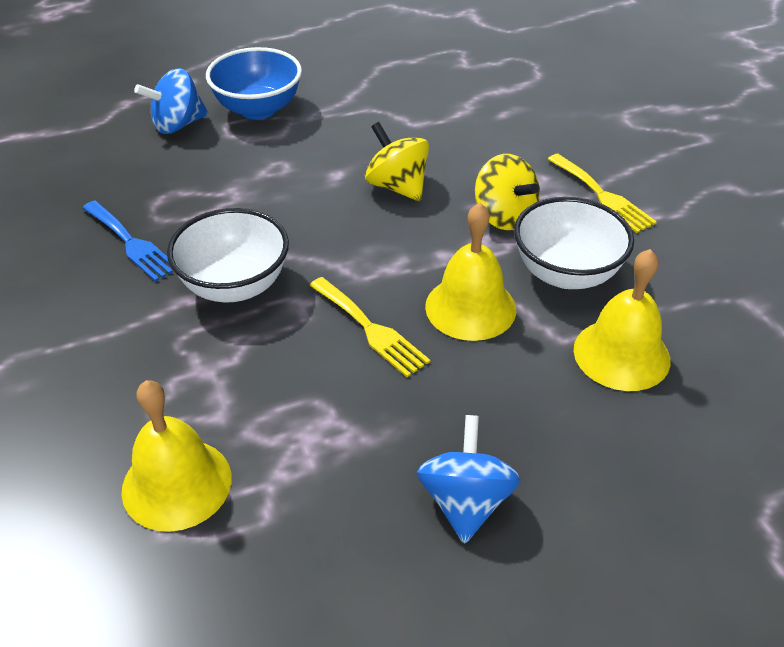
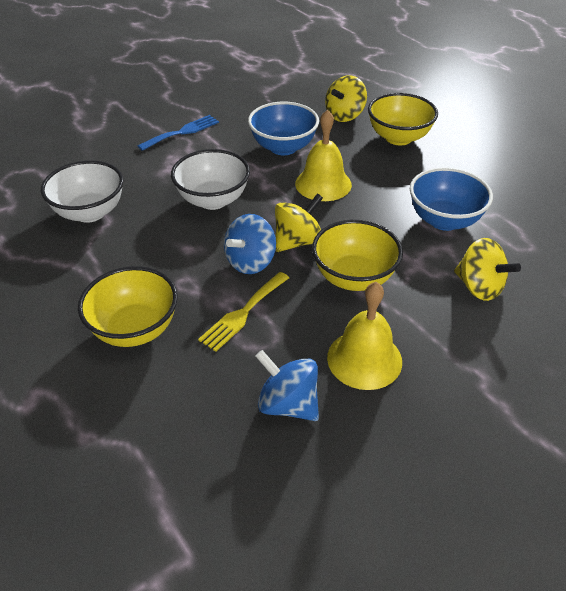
blue bowl: 1 -> 2
yellow bell: 3 -> 2
yellow bowl: 0 -> 3
yellow fork: 2 -> 1
yellow spinning top: 2 -> 3

